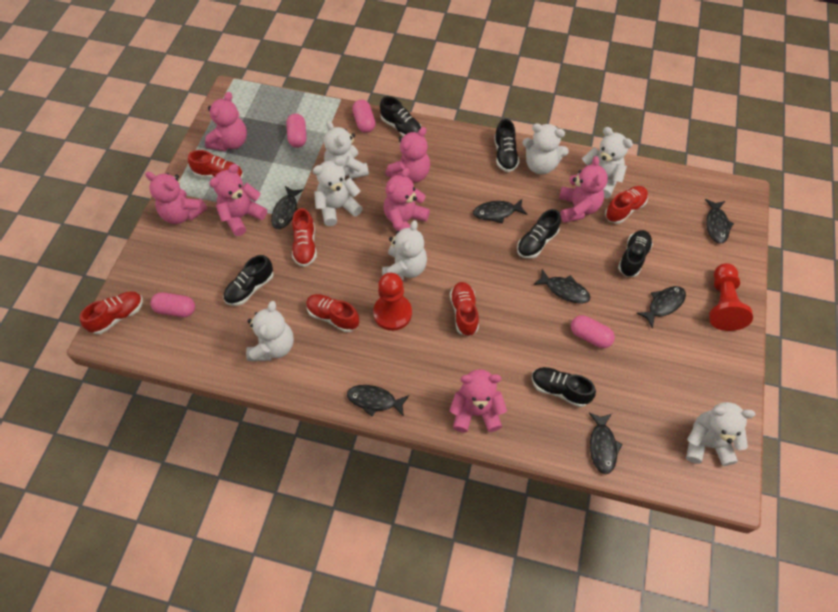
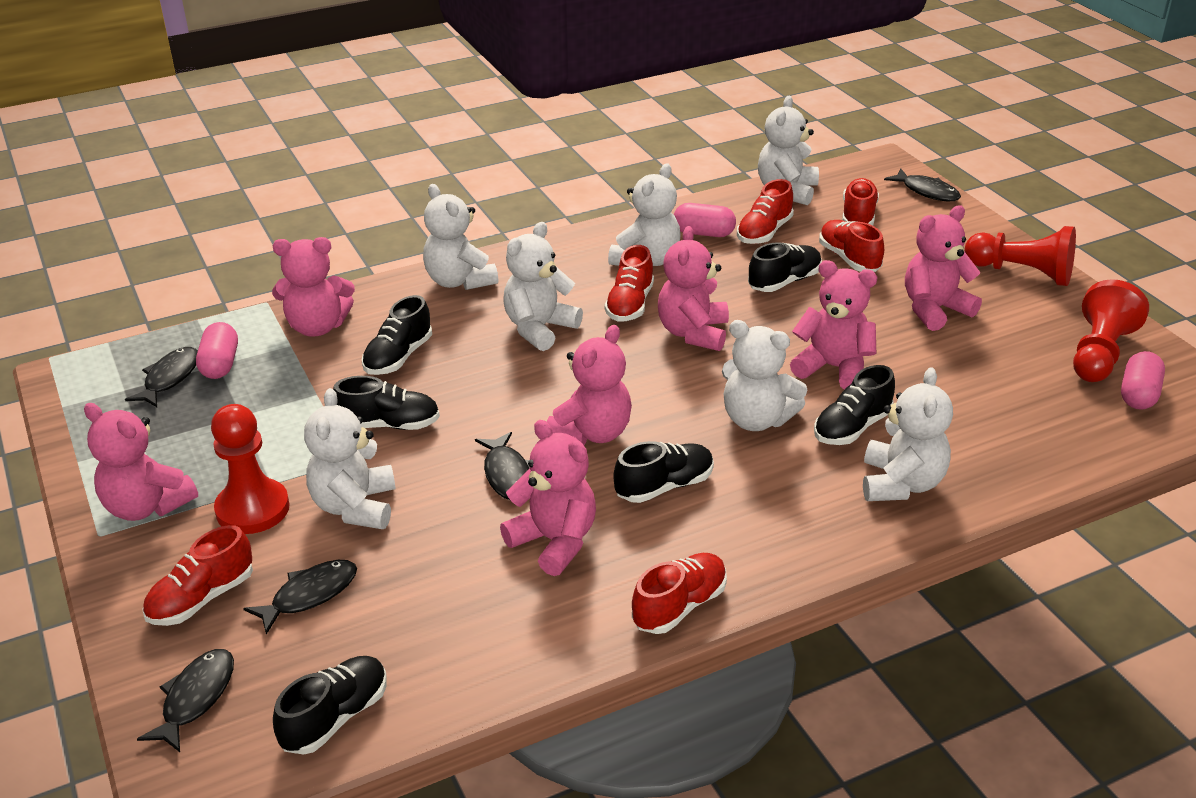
black fish: 7 -> 5
pink capsule: 4 -> 3
red pawn: 2 -> 3

